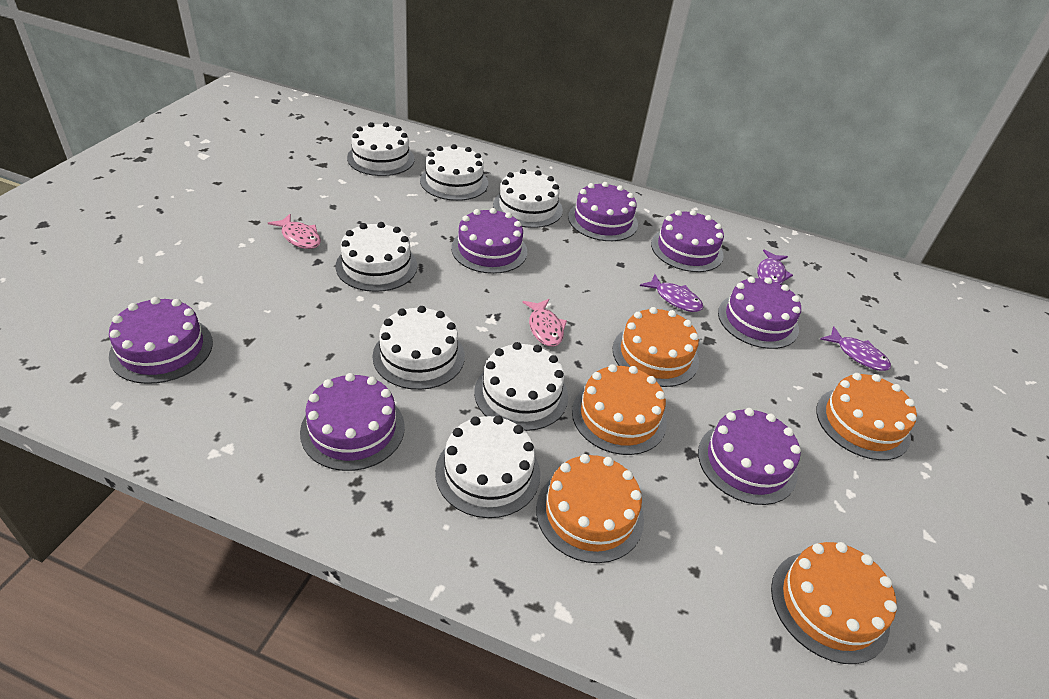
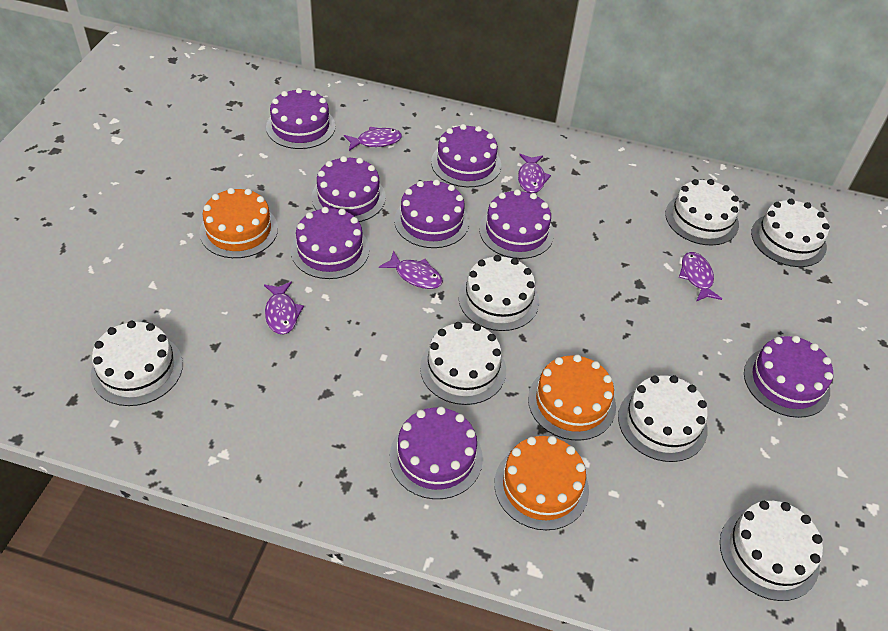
orange cake: 5 -> 3
pink fish: 2 -> 0
purple cake: 7 -> 8
purple fish: 3 -> 5

